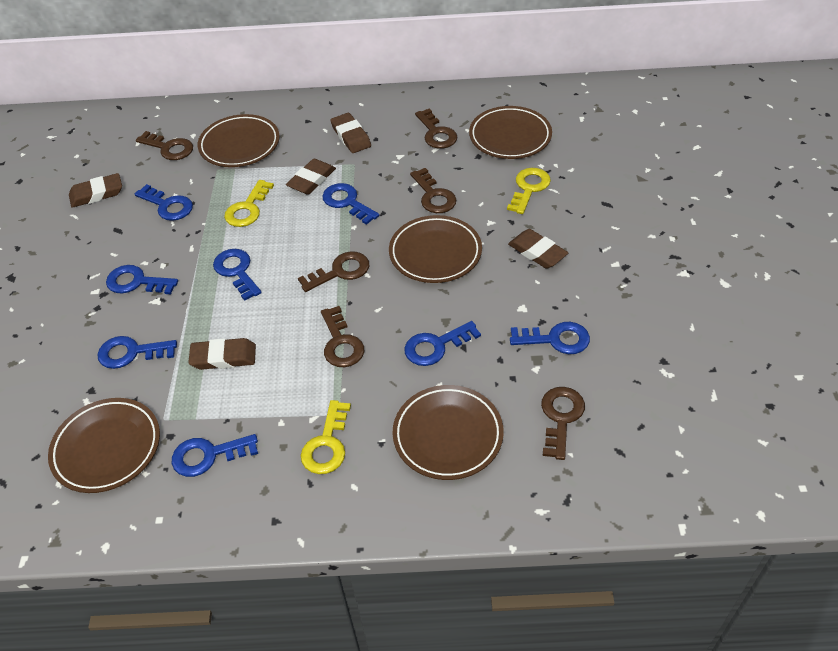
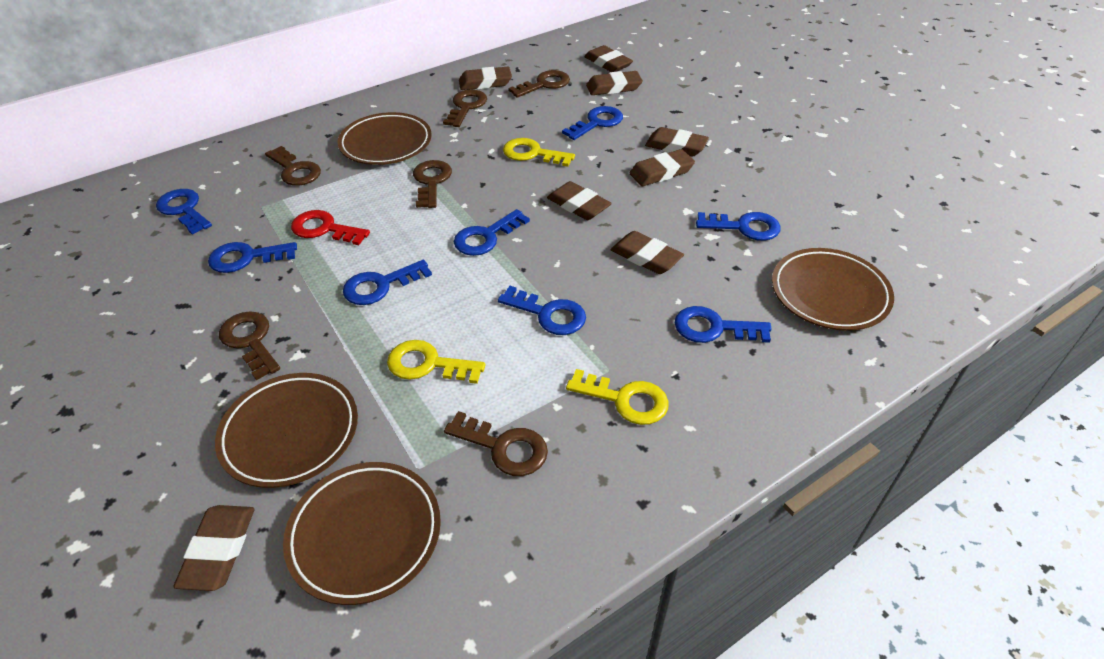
brown eraser: 5 -> 8
brown plate: 5 -> 4
red key: 0 -> 1

